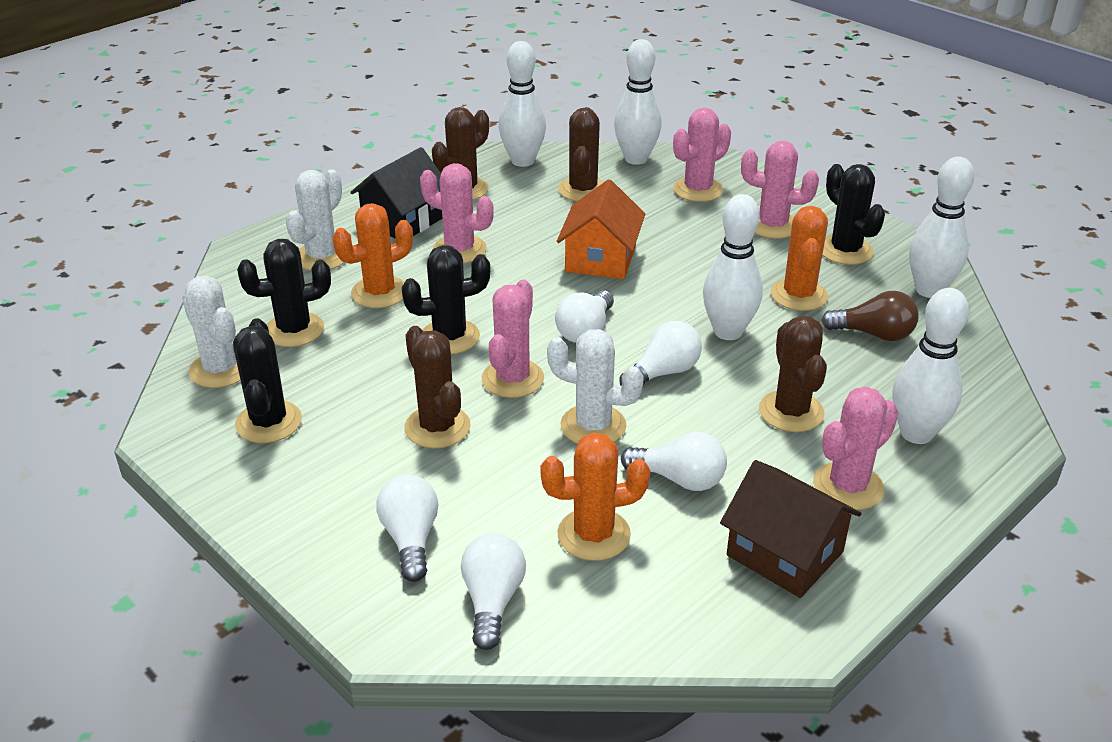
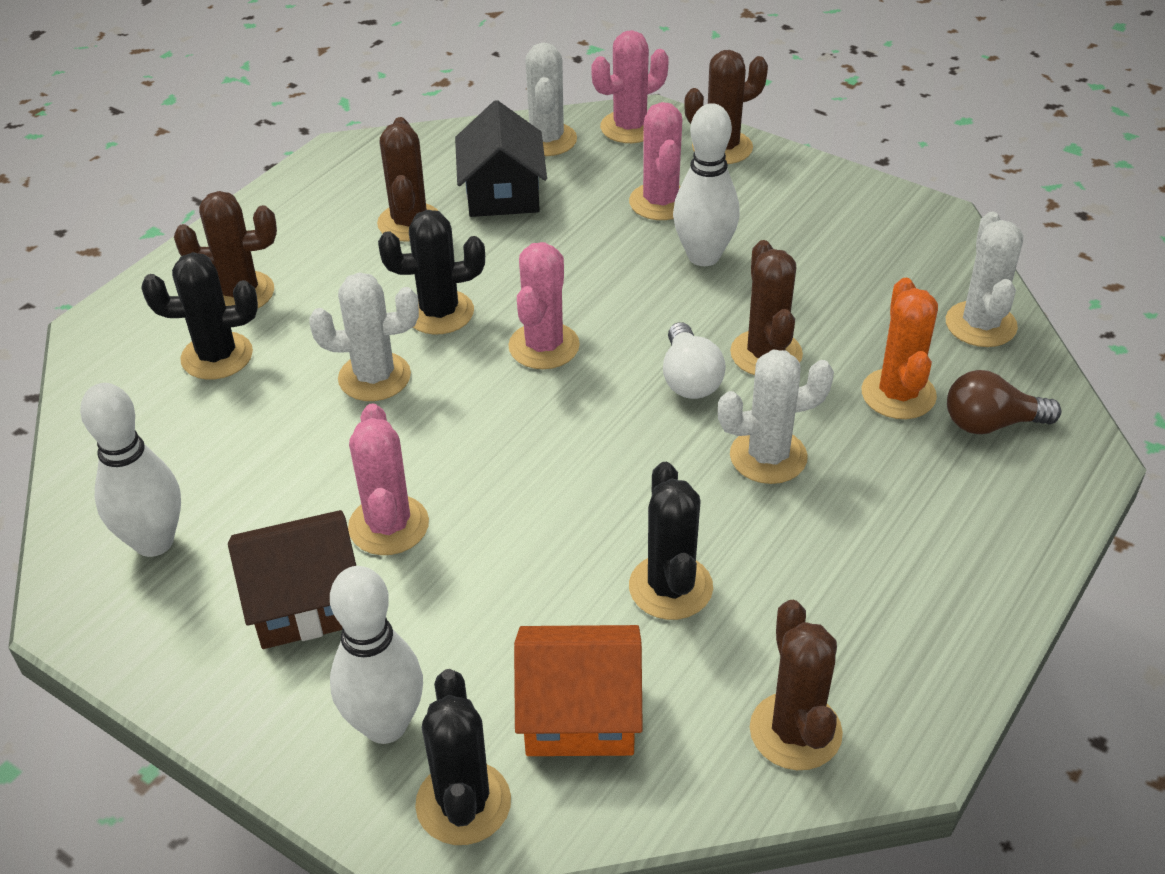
brown cactus: 4 -> 5
orange cactus: 3 -> 1
pink cactus: 5 -> 4
white bowling pin: 5 -> 3
white cactus: 3 -> 4
white light bulb: 5 -> 1

